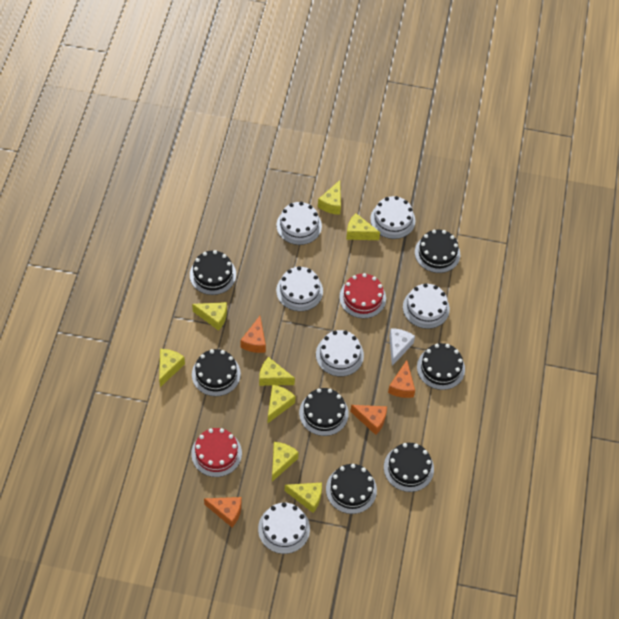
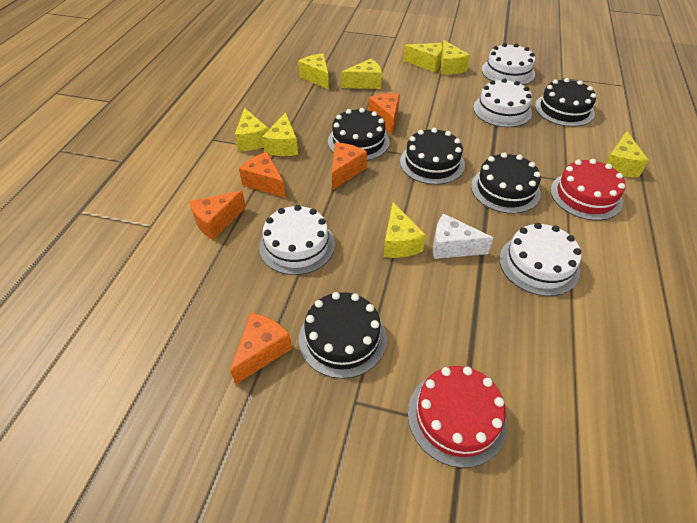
black cake: 7 -> 5
orange cheese: 4 -> 5
white cake: 6 -> 4

